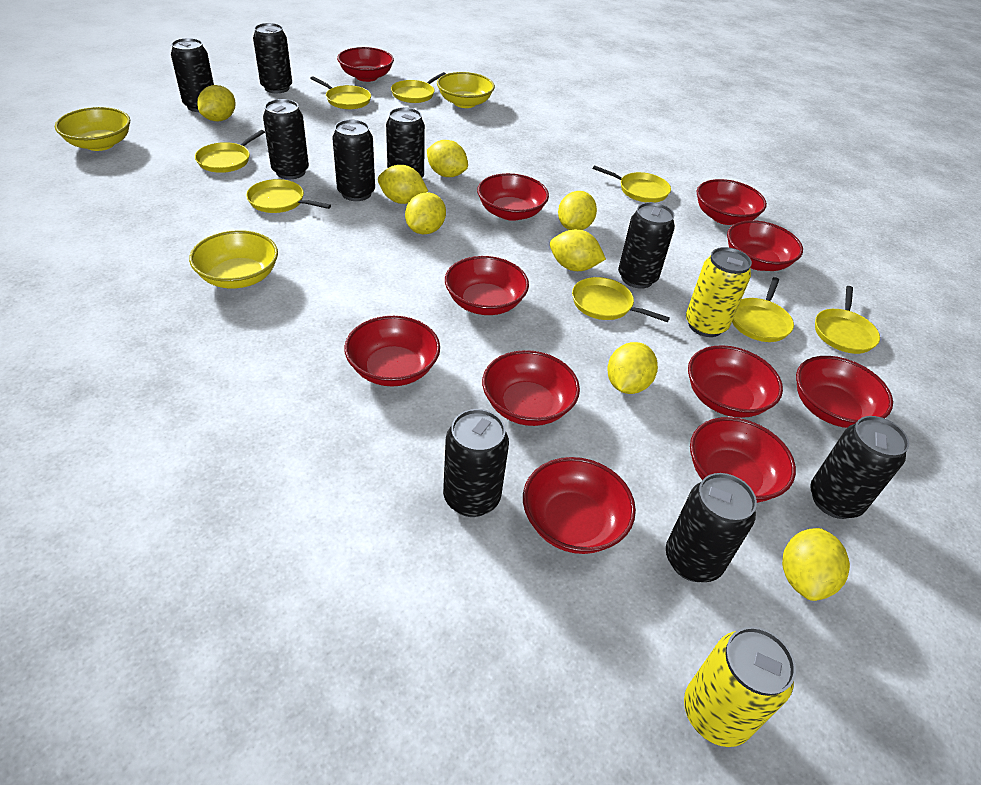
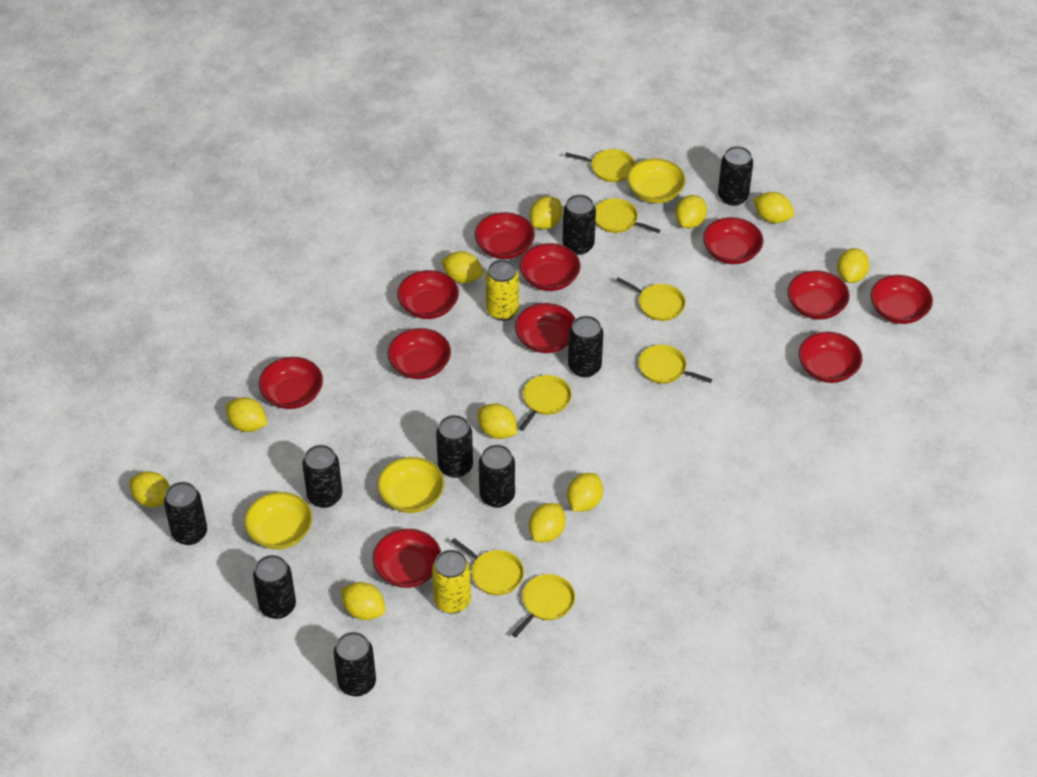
yellow lemon: 8 -> 11
yellow pan: 8 -> 7

